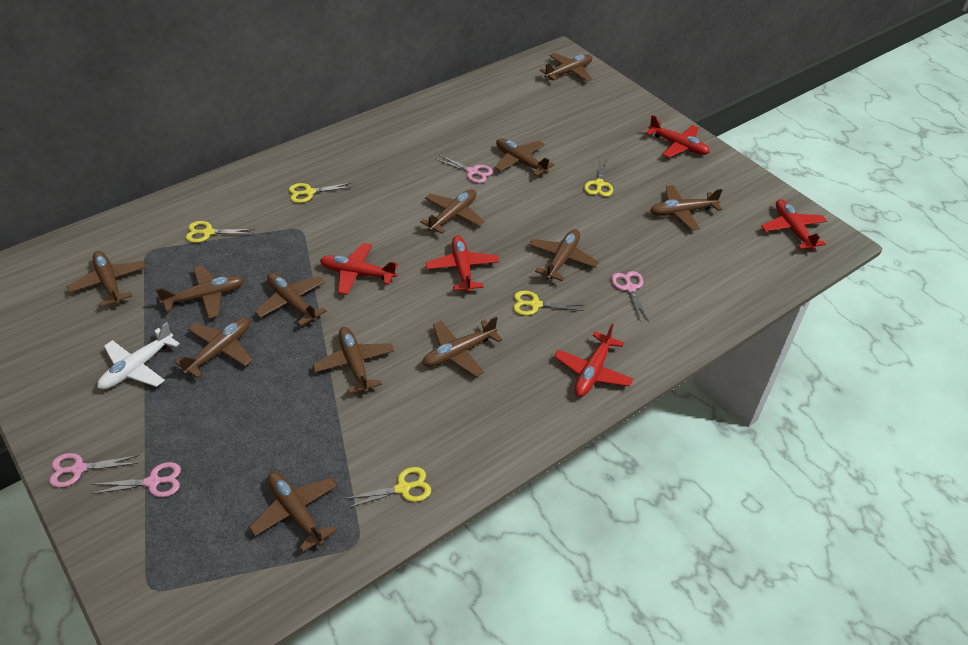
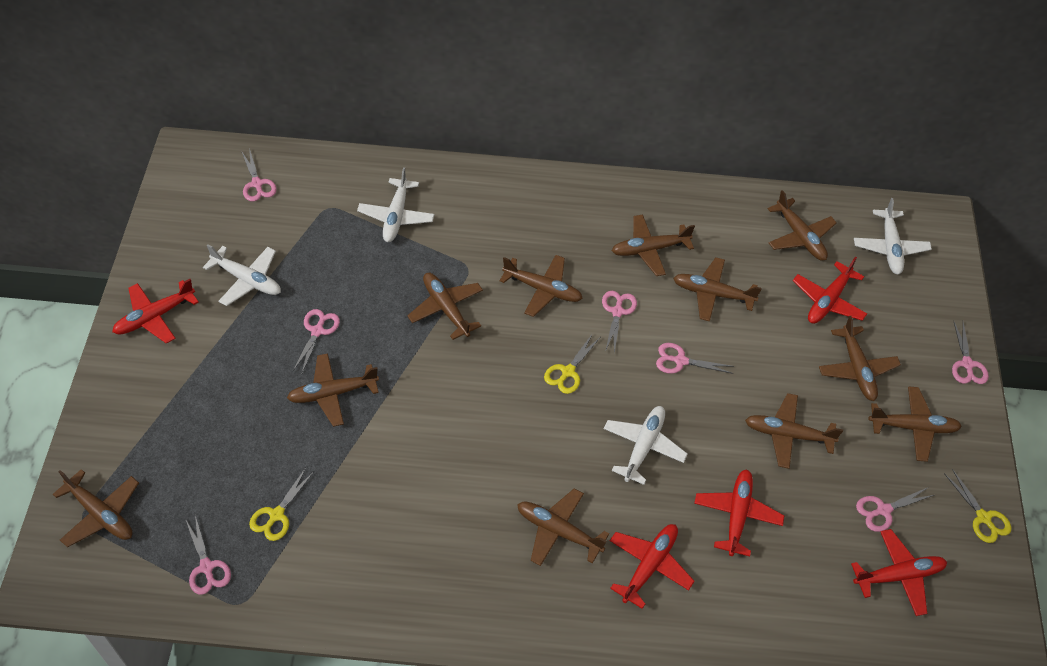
brown plane: 12 -> 11
pink scissors: 4 -> 7
white plane: 1 -> 4
yellow scissors: 5 -> 3

